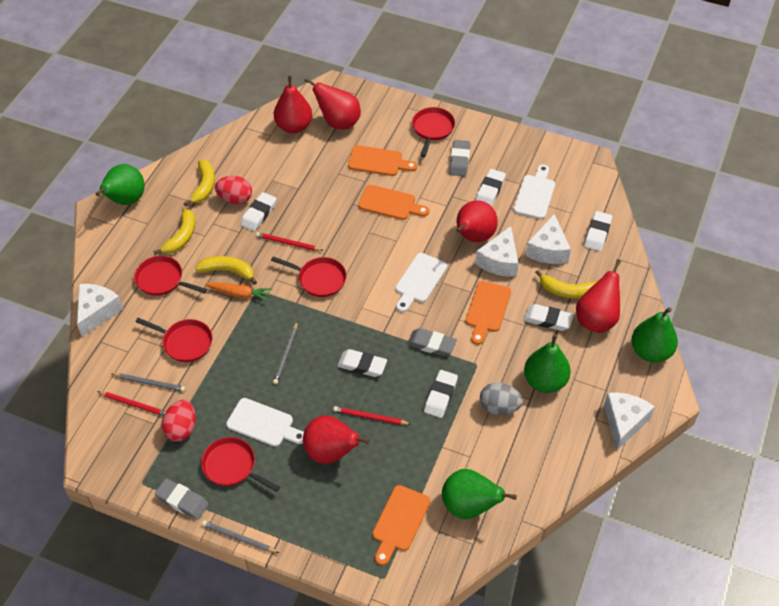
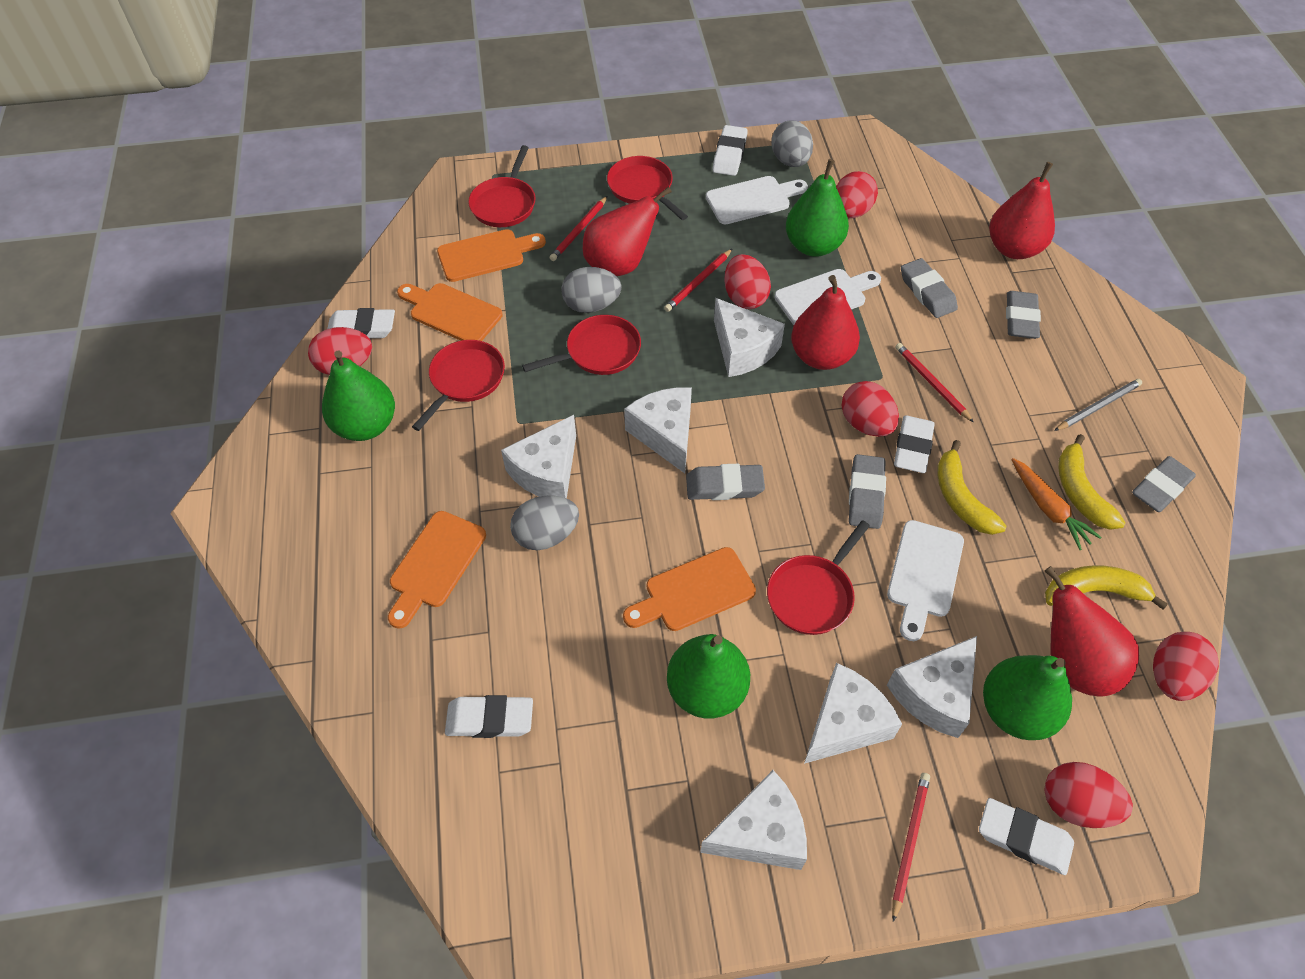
grey egg: 1 -> 3
grey eraser: 3 -> 5
grey pencil: 3 -> 1
red egg: 2 -> 6
red pear: 5 -> 4
red pencil: 3 -> 4
white cheese: 4 -> 6
white eraser: 6 -> 5
yellow banana: 4 -> 3

